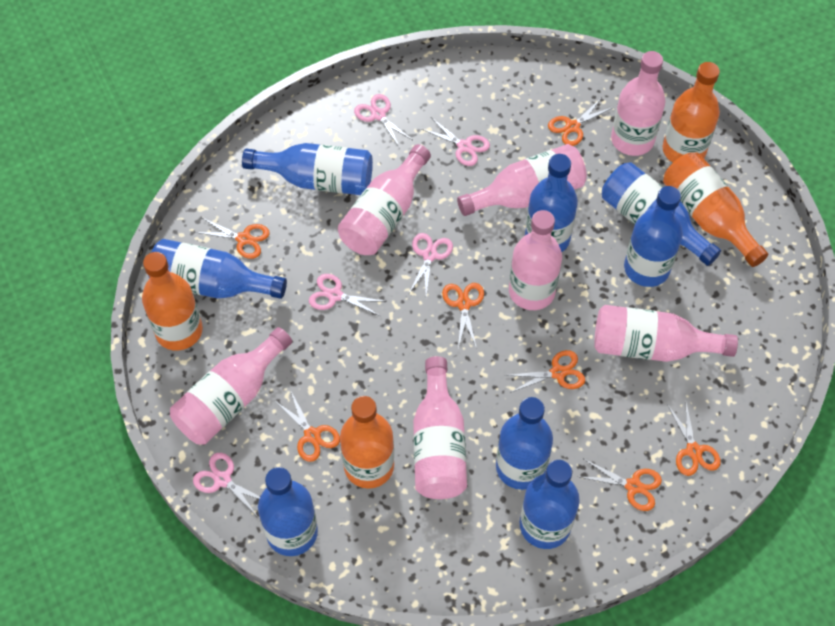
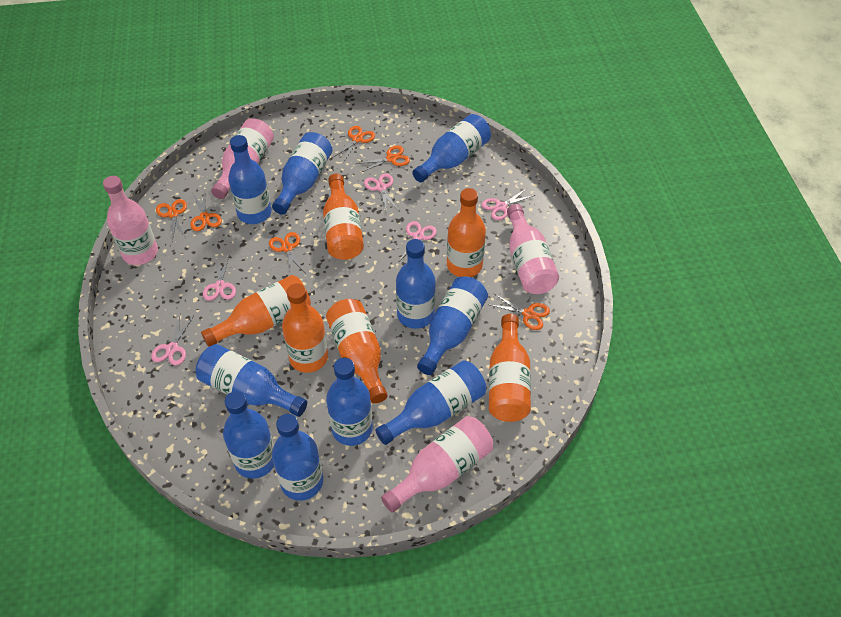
blue bottle: 8 -> 10
orange bottle: 4 -> 6
orange scissors: 7 -> 6
pink bottle: 7 -> 4

